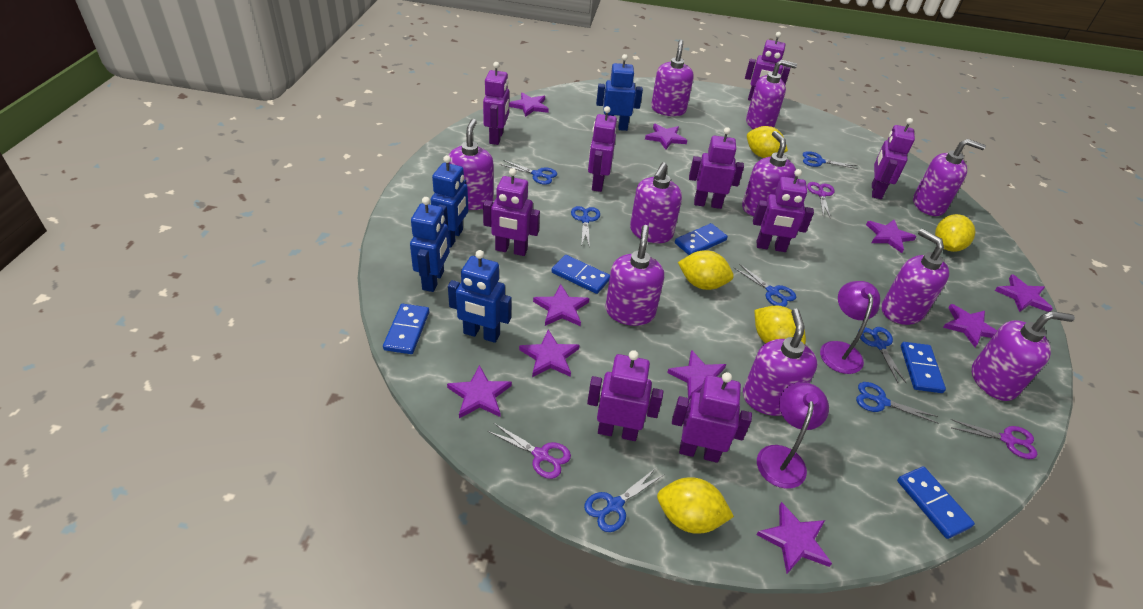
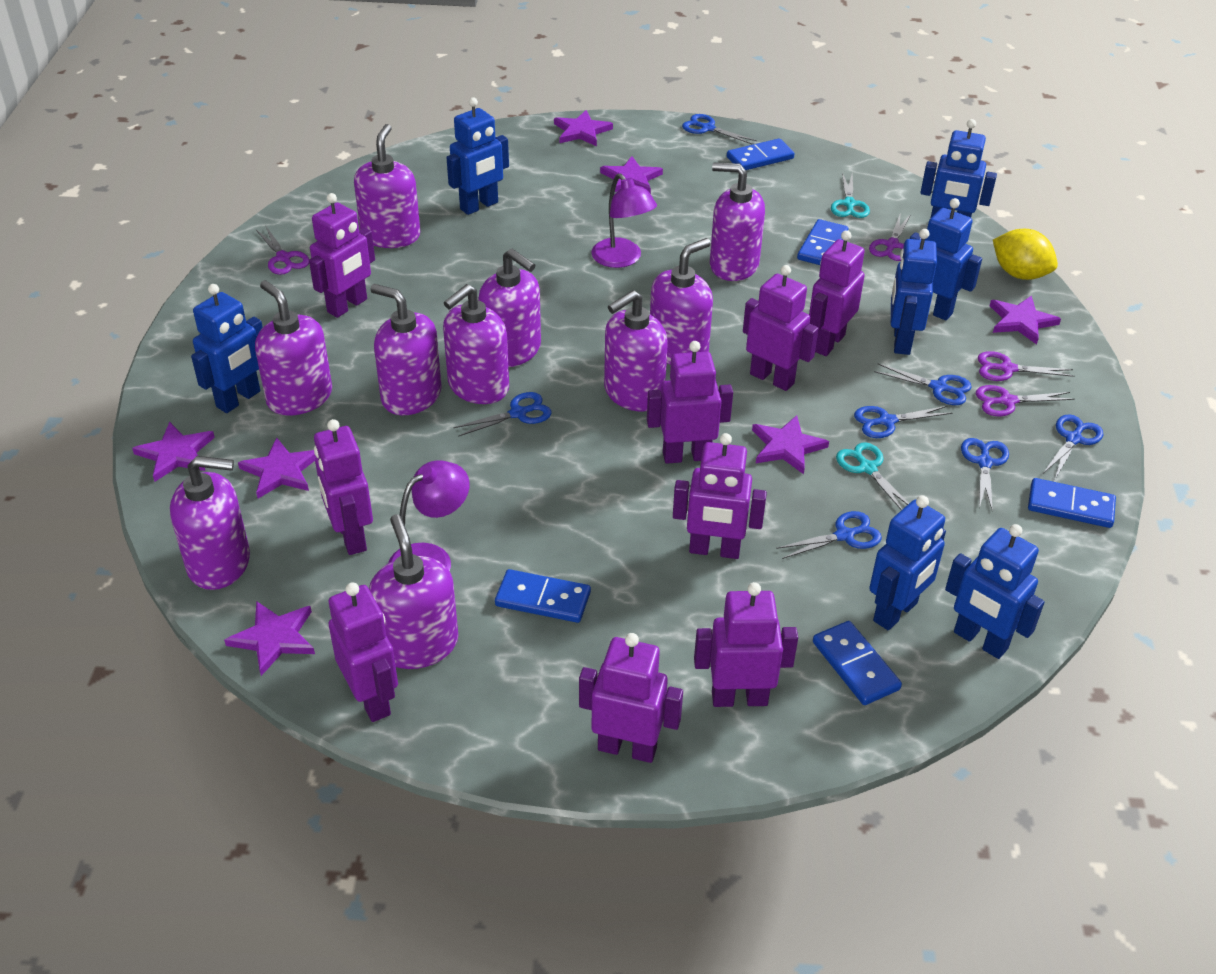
blue robot: 4 -> 7
purple scissors: 3 -> 4
purple star: 10 -> 7
turquoise scissors: 0 -> 2
yellow lemon: 5 -> 1

